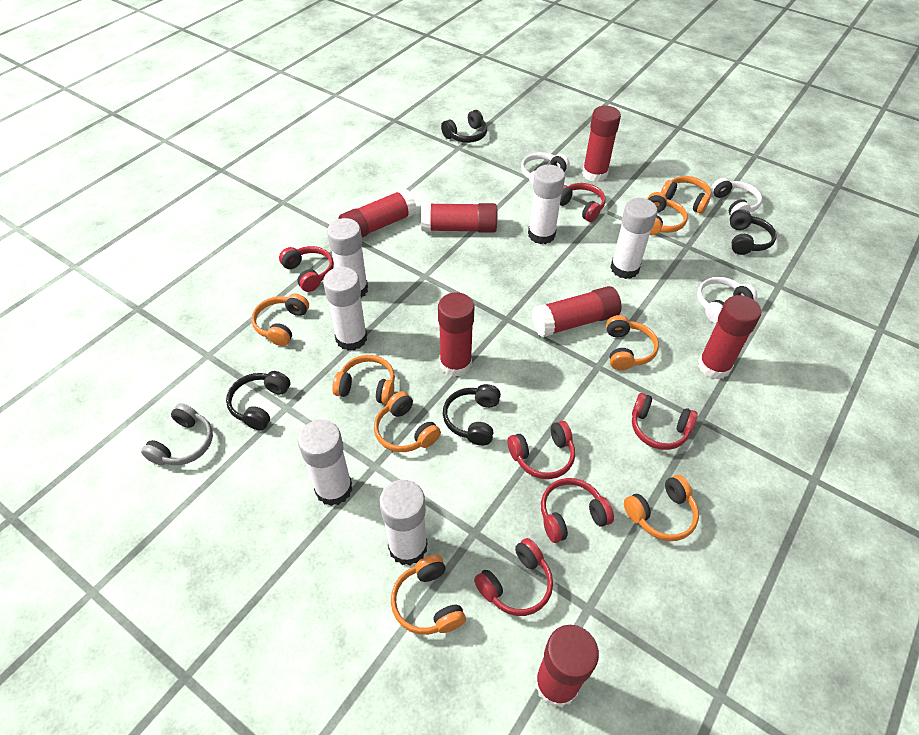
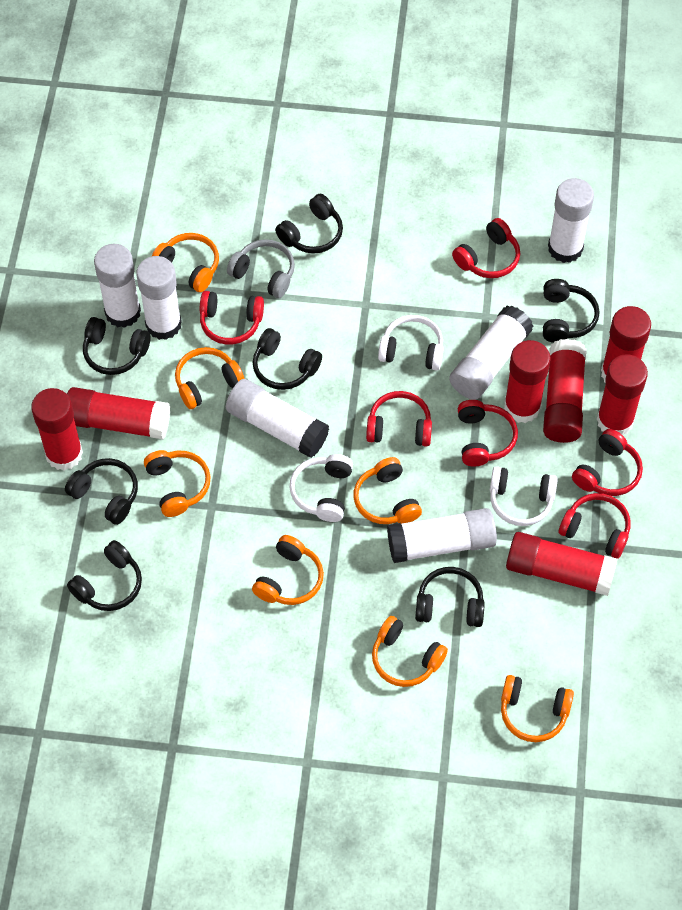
black headphones: 4 -> 7
orange headphones: 8 -> 7

